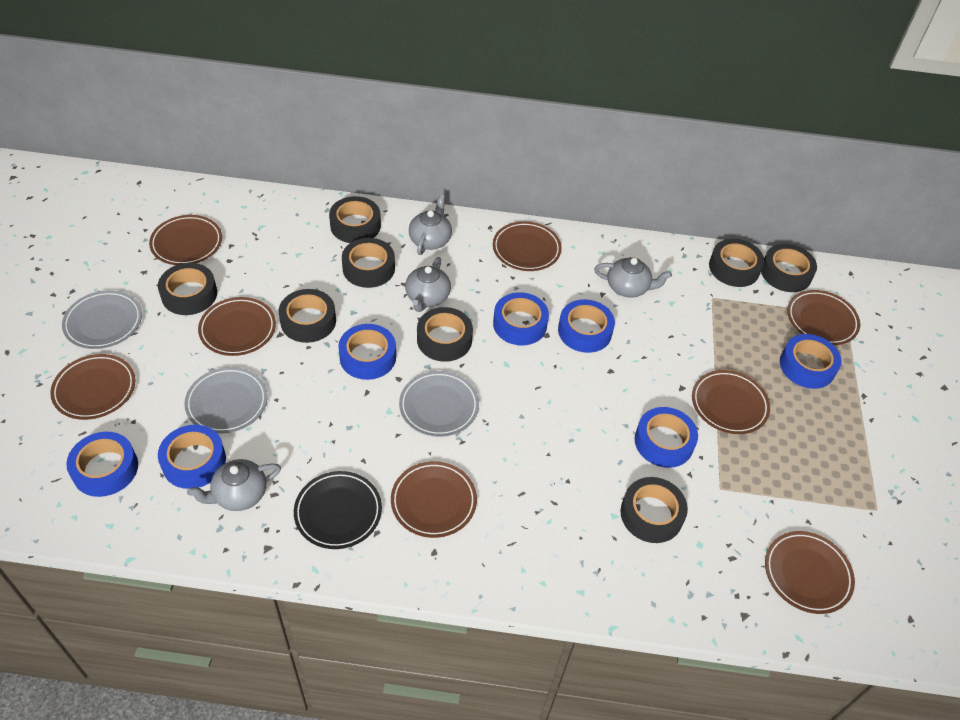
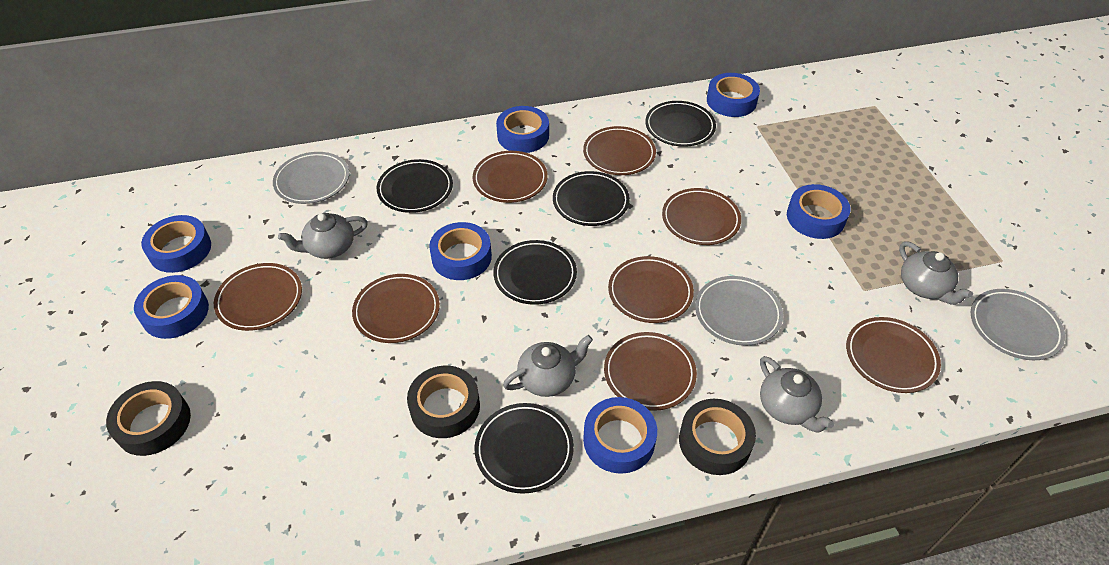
black plate: 1 -> 5
black tape: 8 -> 3

